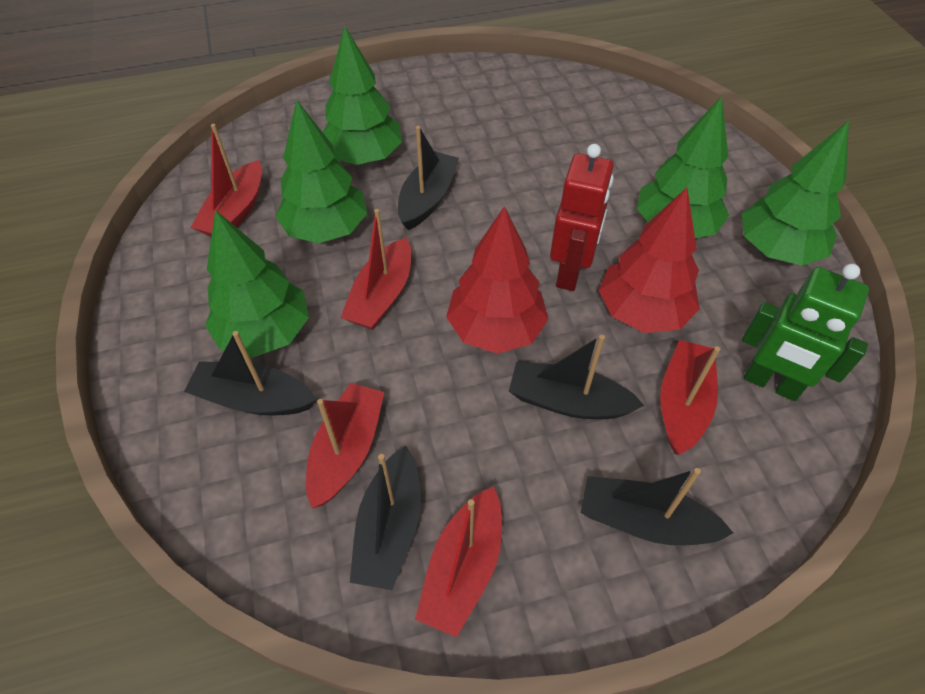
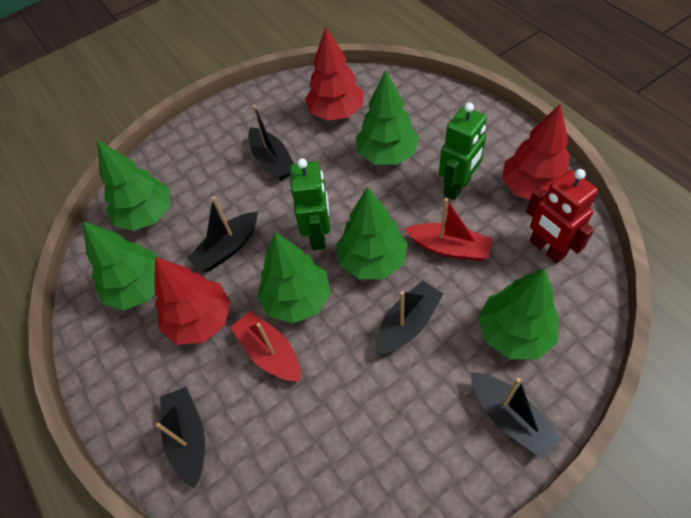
green robot: 1 -> 2
green tree: 5 -> 6
red boat: 5 -> 2
red tree: 2 -> 3

